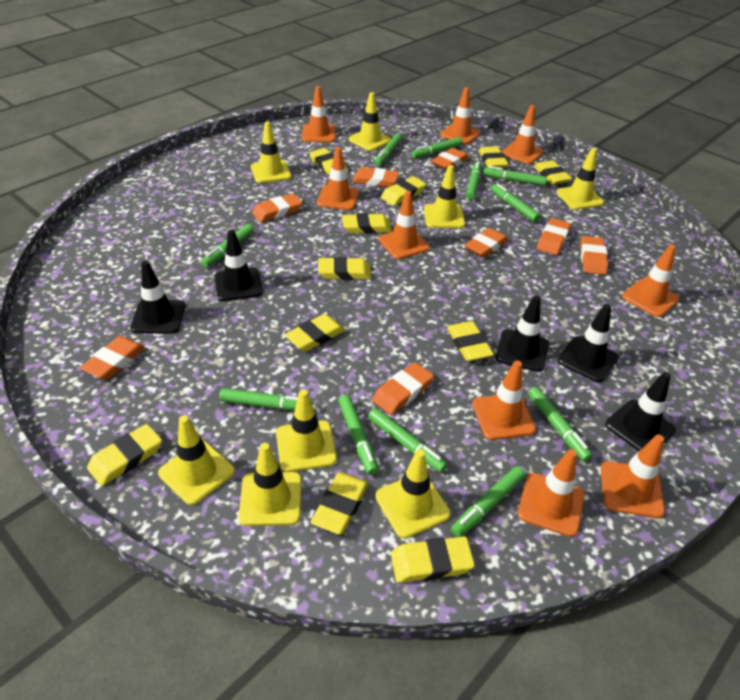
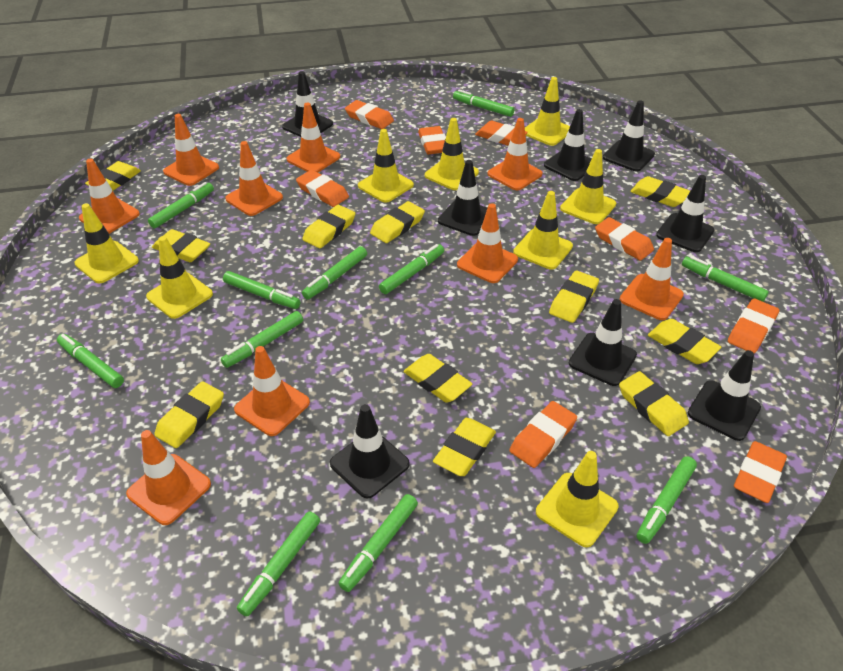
black traffic cone: 5 -> 8

